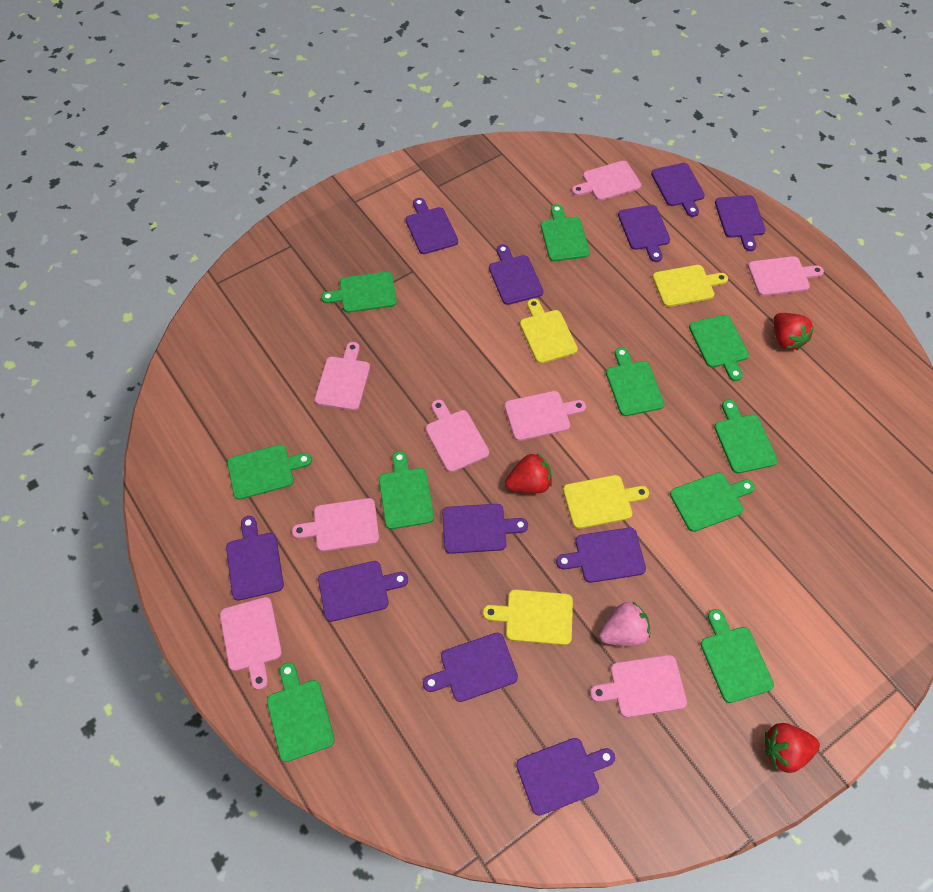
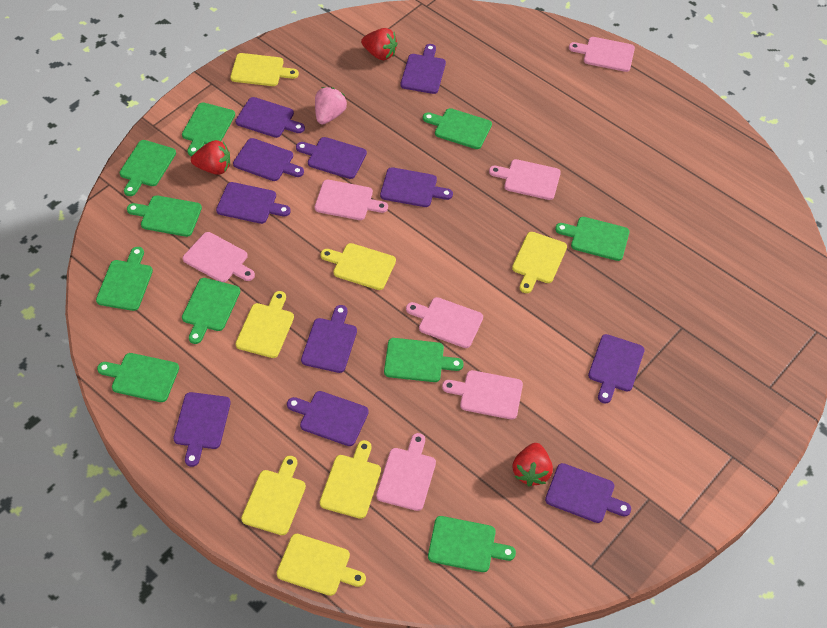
pink cutting board: 8 -> 7
yellow cutting board: 4 -> 7

